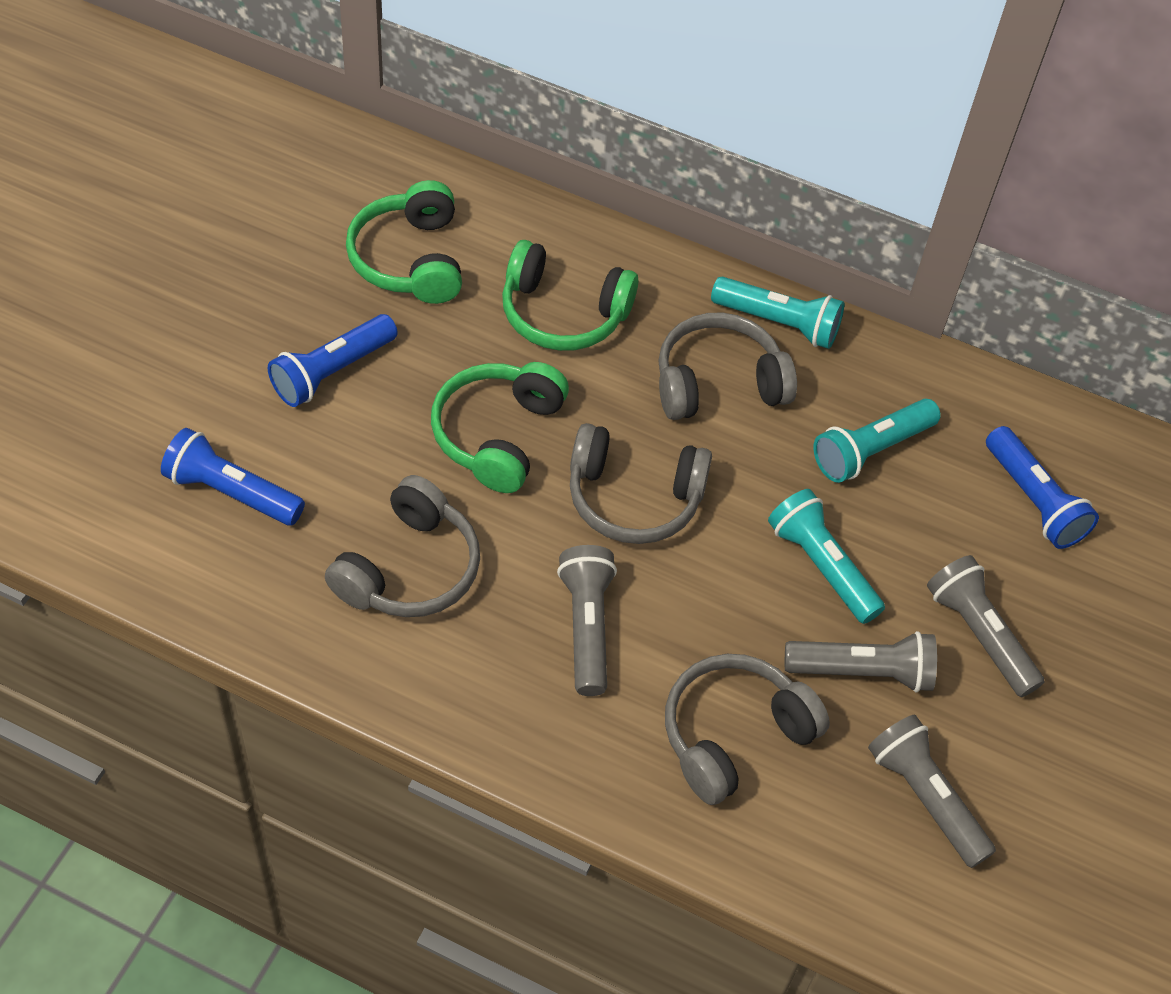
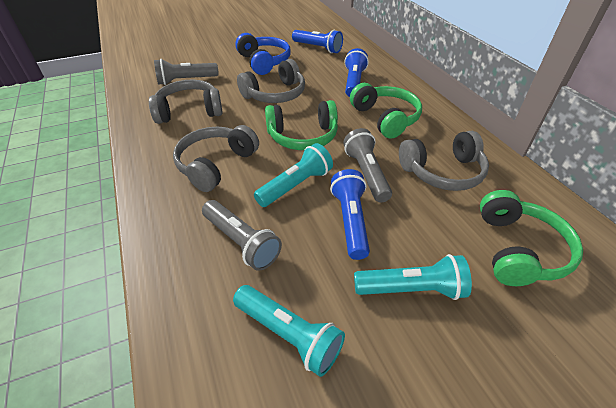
blue headphones: 0 -> 1
grey flashlight: 4 -> 3

